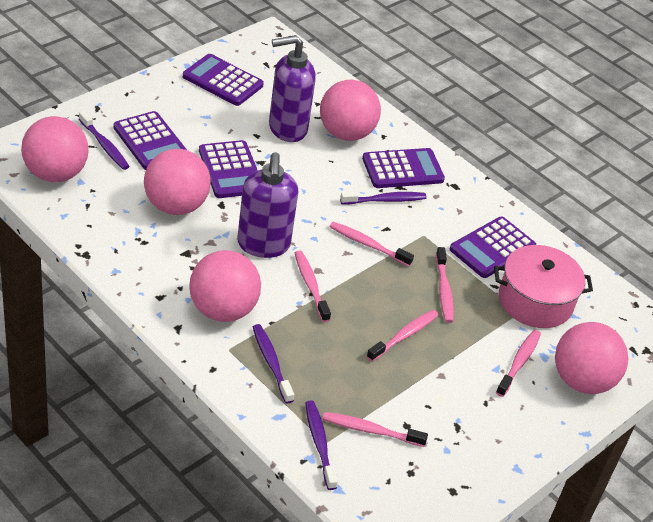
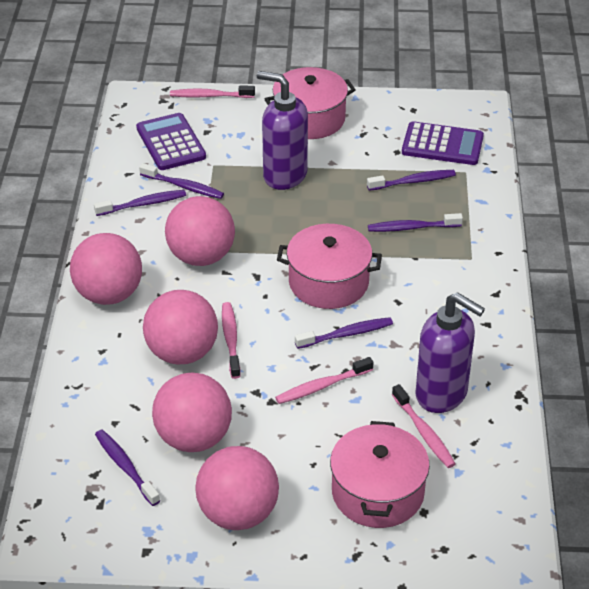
pink pot: 1 -> 3
pink toothbrush: 6 -> 4
purple calculator: 5 -> 2
purple toothbrush: 4 -> 6

